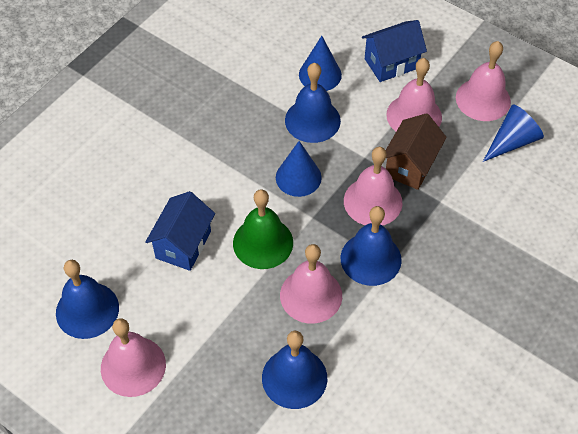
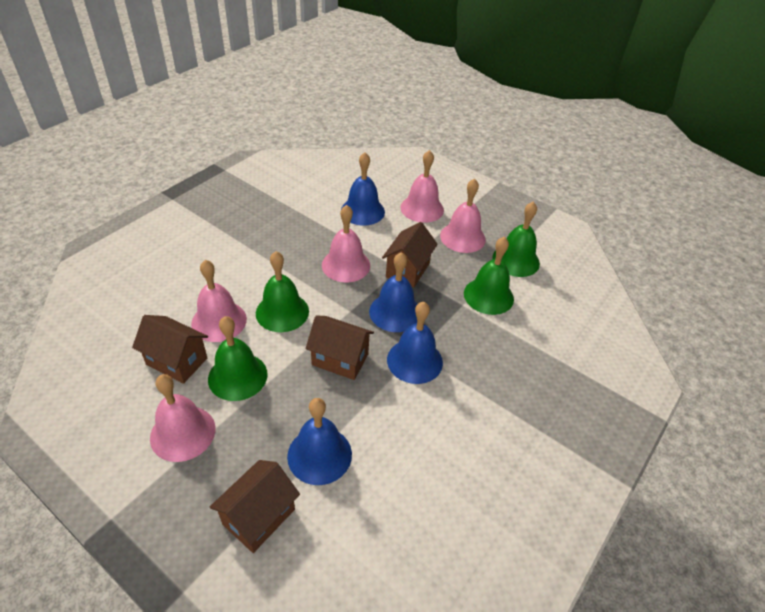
blue cone: 3 -> 0
blue house: 2 -> 0
brown house: 1 -> 4
green bell: 1 -> 4

